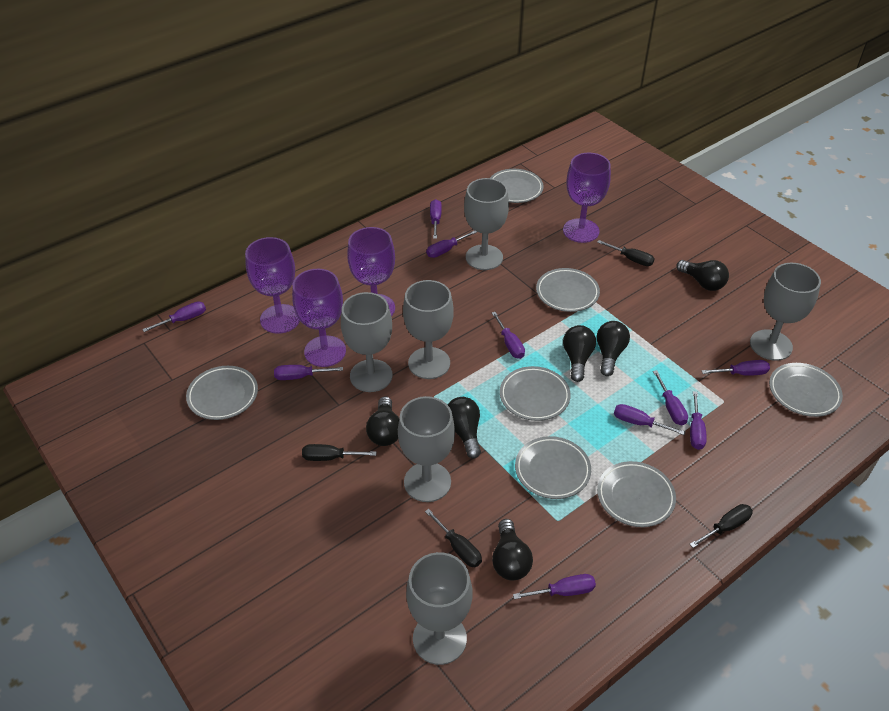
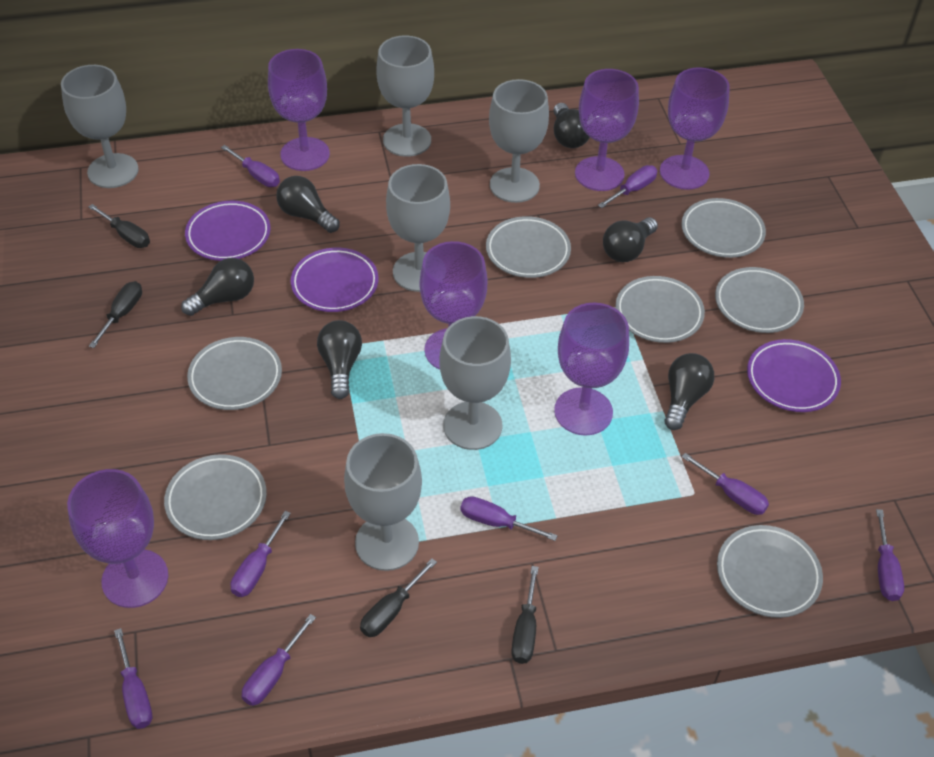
purple goblet: 4 -> 6
purple plate: 0 -> 3
purple screwdriver: 10 -> 8

